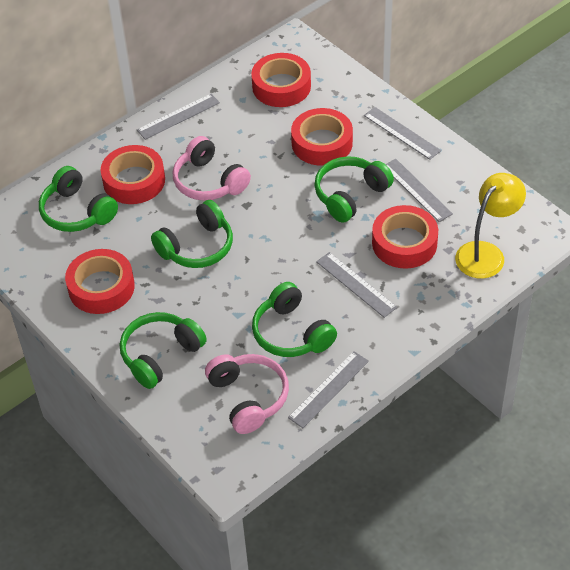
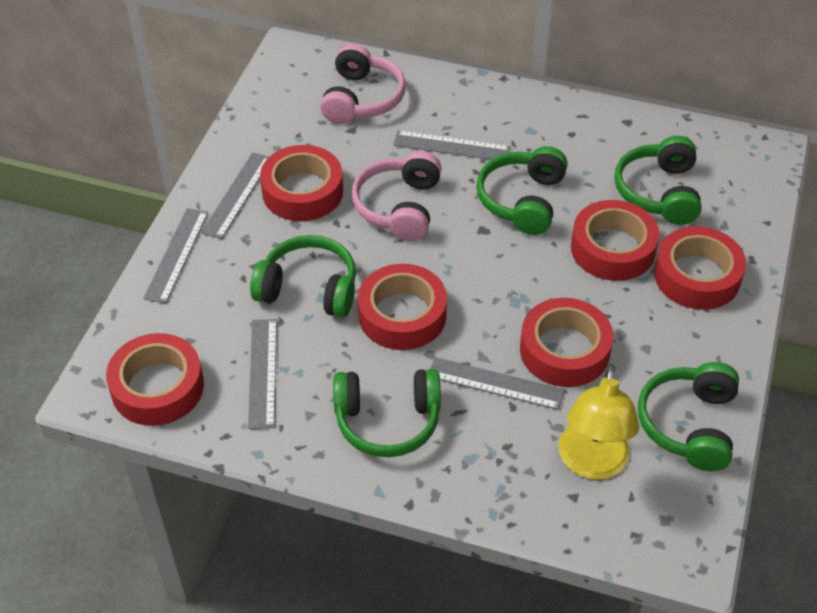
red tape: 5 -> 6

